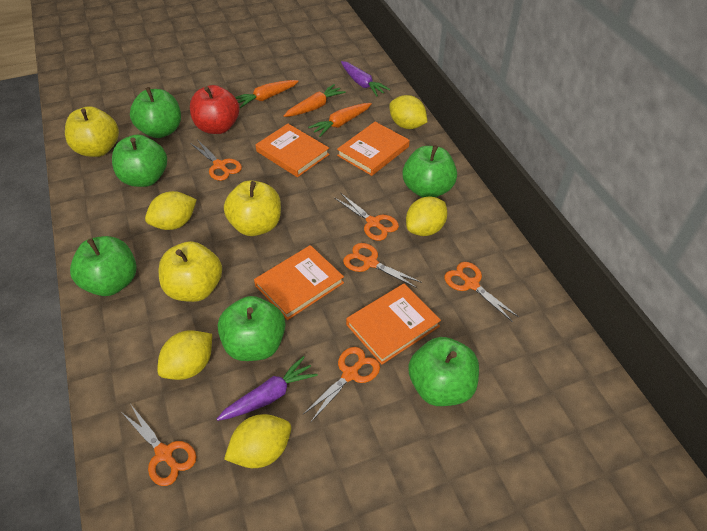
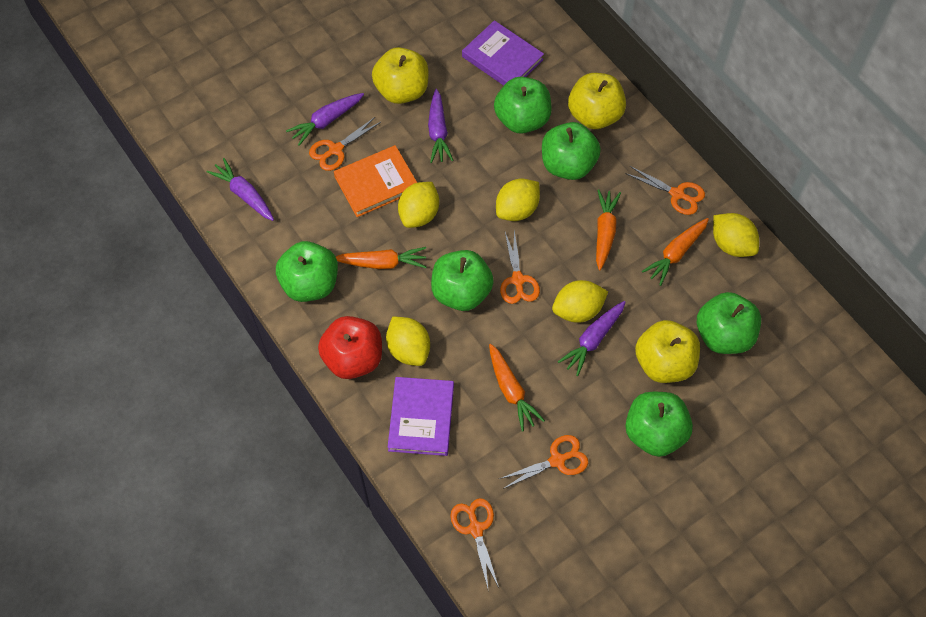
orange book: 4 -> 1
orange carrot: 3 -> 4
orange scissors: 6 -> 5
purple book: 0 -> 2
purple carrot: 2 -> 4

